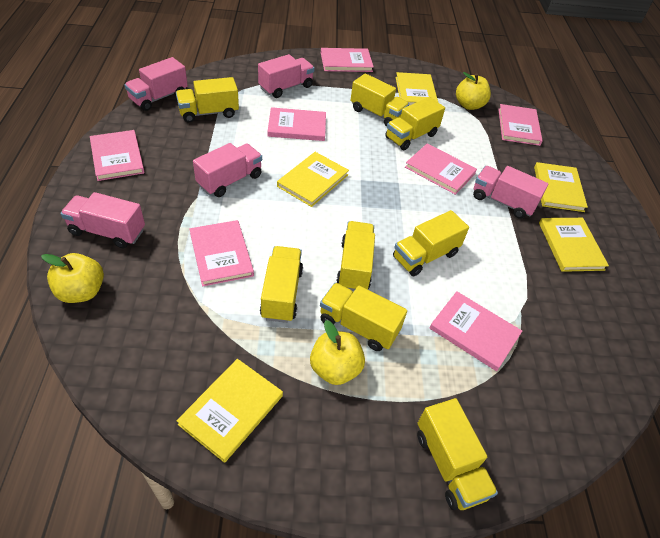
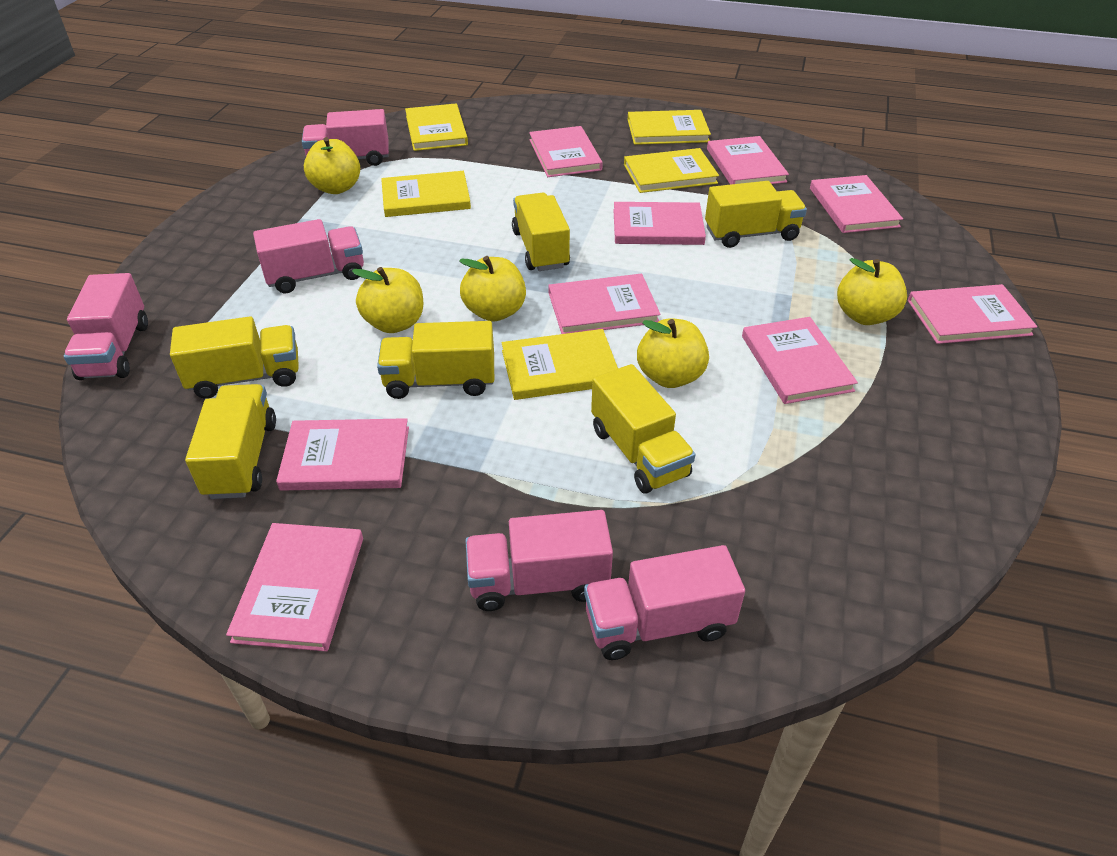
pink book: 7 -> 9
yellow apple: 3 -> 5
yellow truck: 8 -> 6

